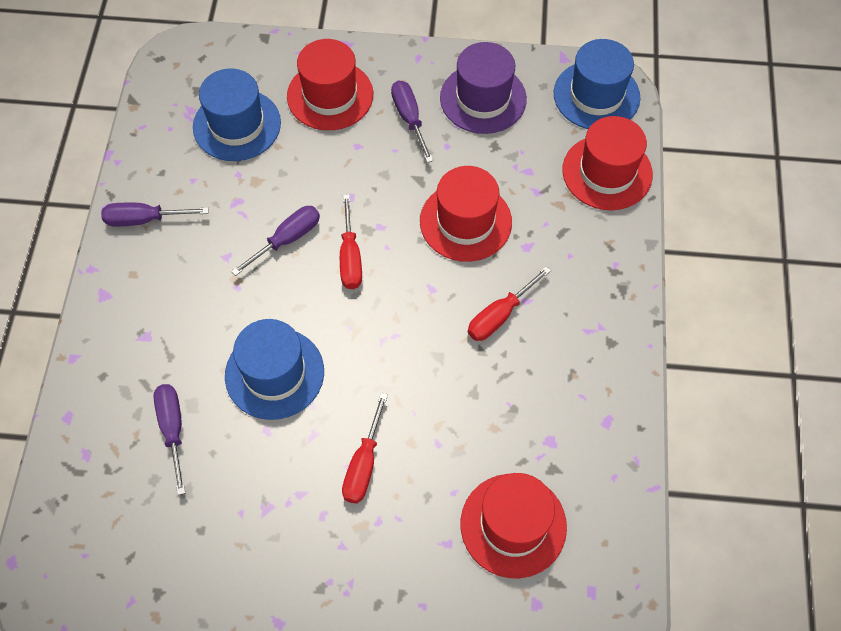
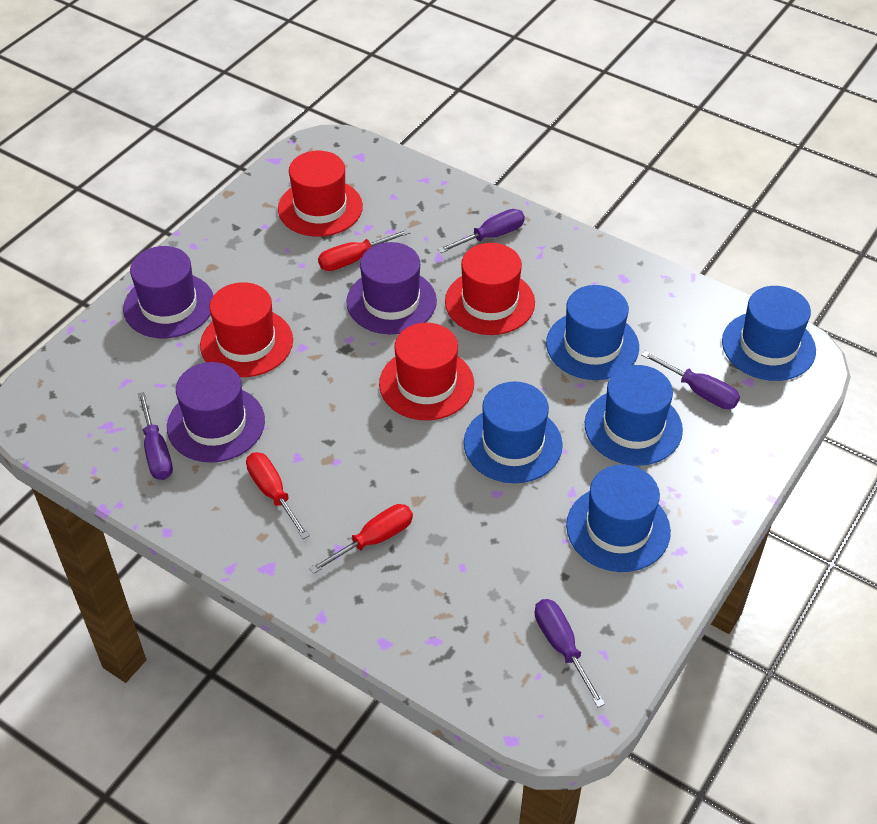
blue hat: 3 -> 5
purple hat: 1 -> 3

